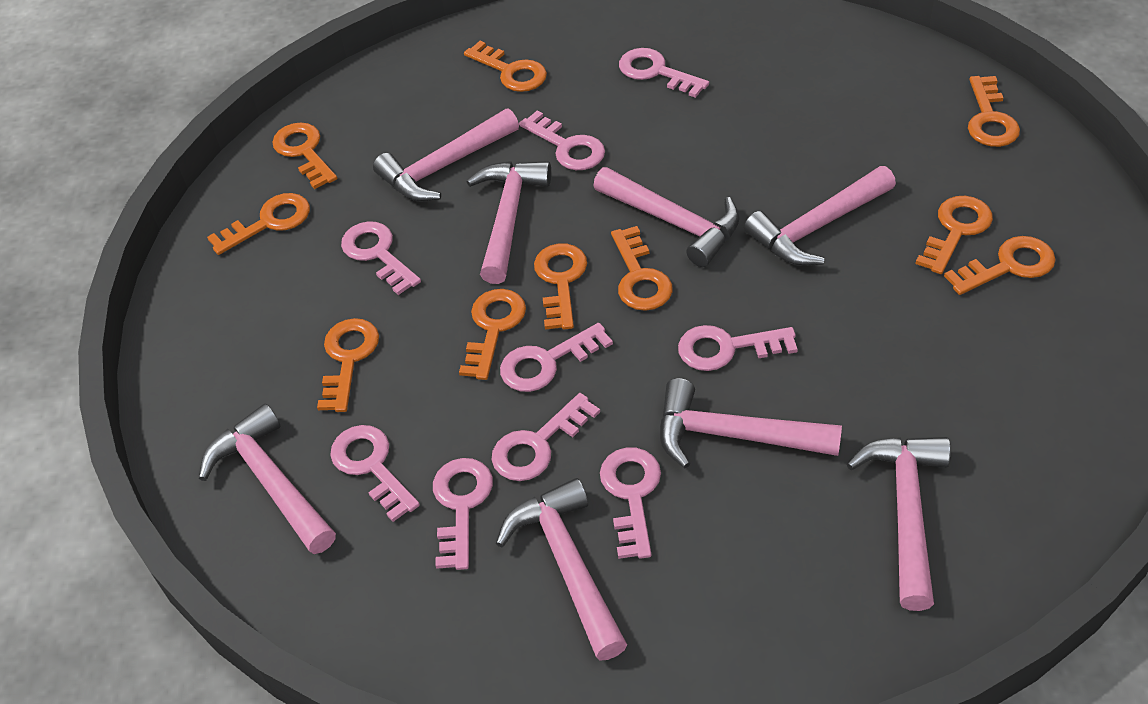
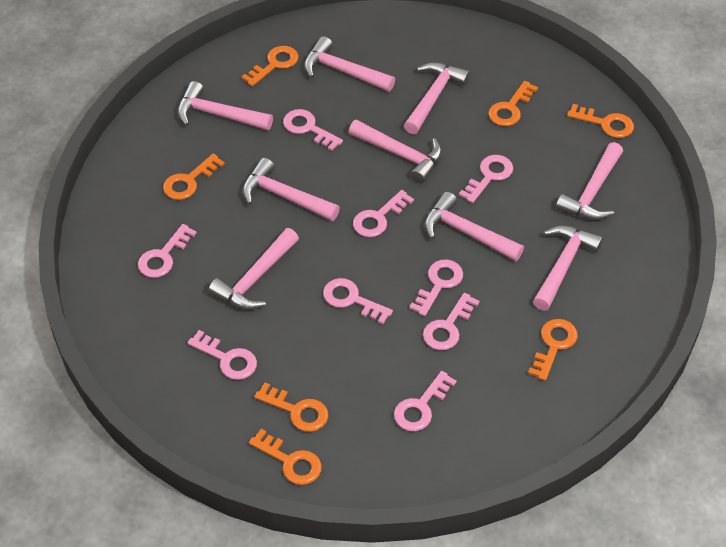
orange key: 10 -> 7
pink hammer: 8 -> 9

